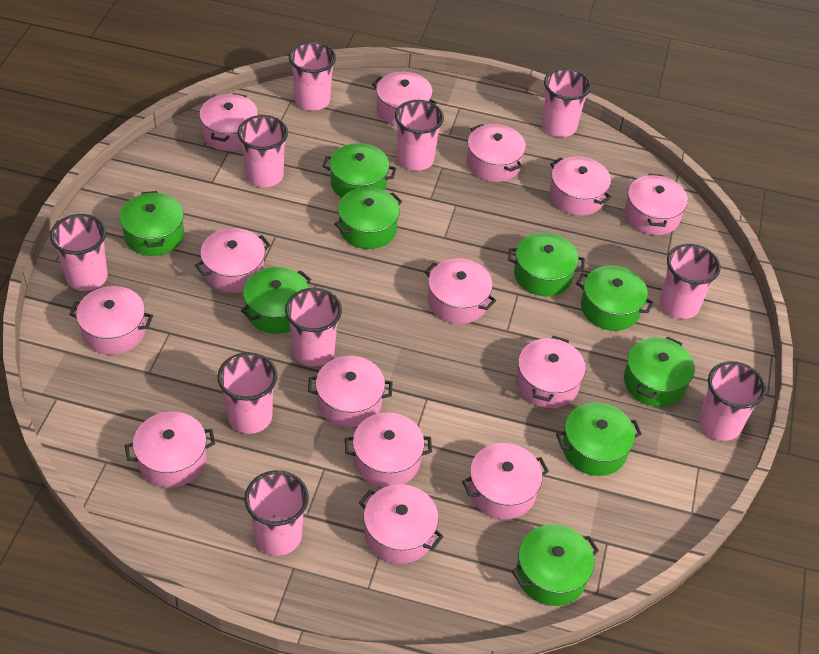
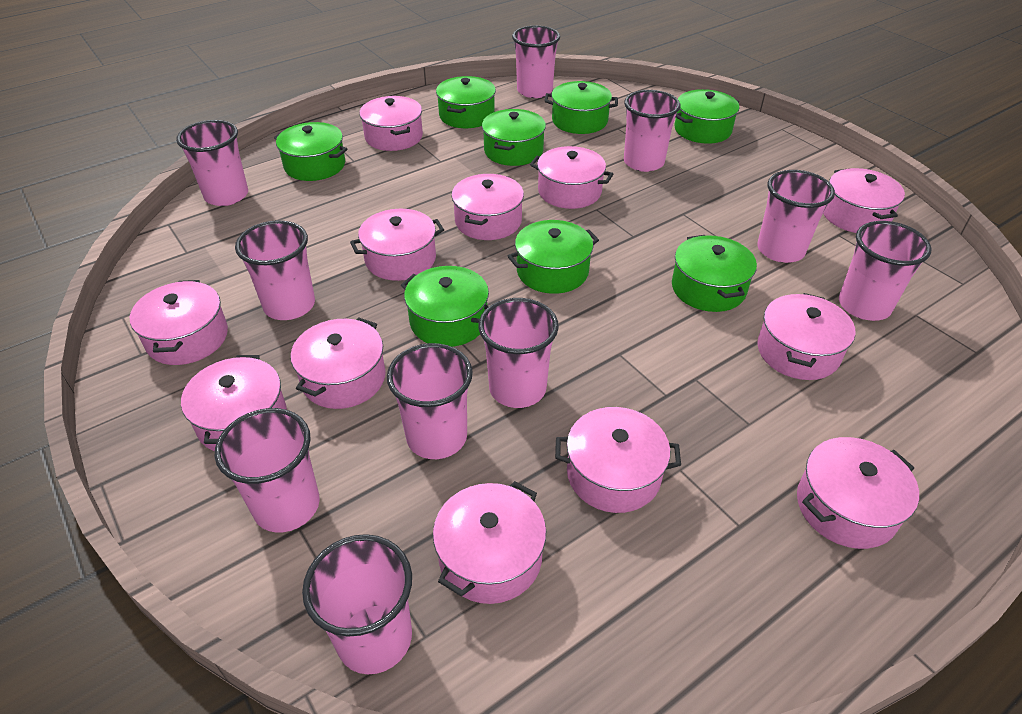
green pot: 9 -> 8
pink pot: 14 -> 12

